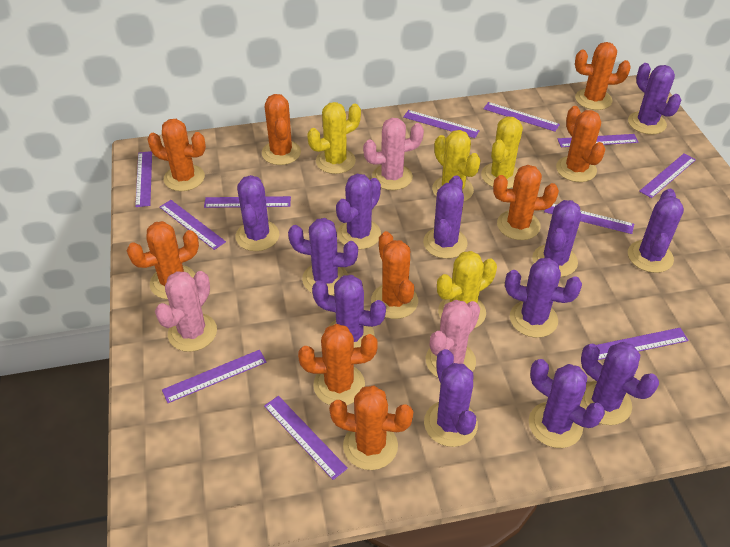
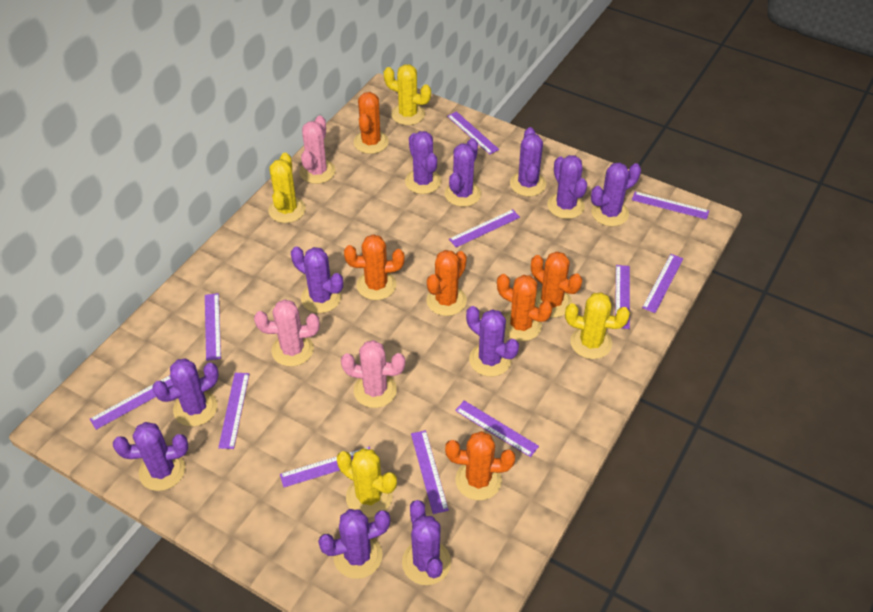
orange cactus: 9 -> 6
purple cactus: 12 -> 11

